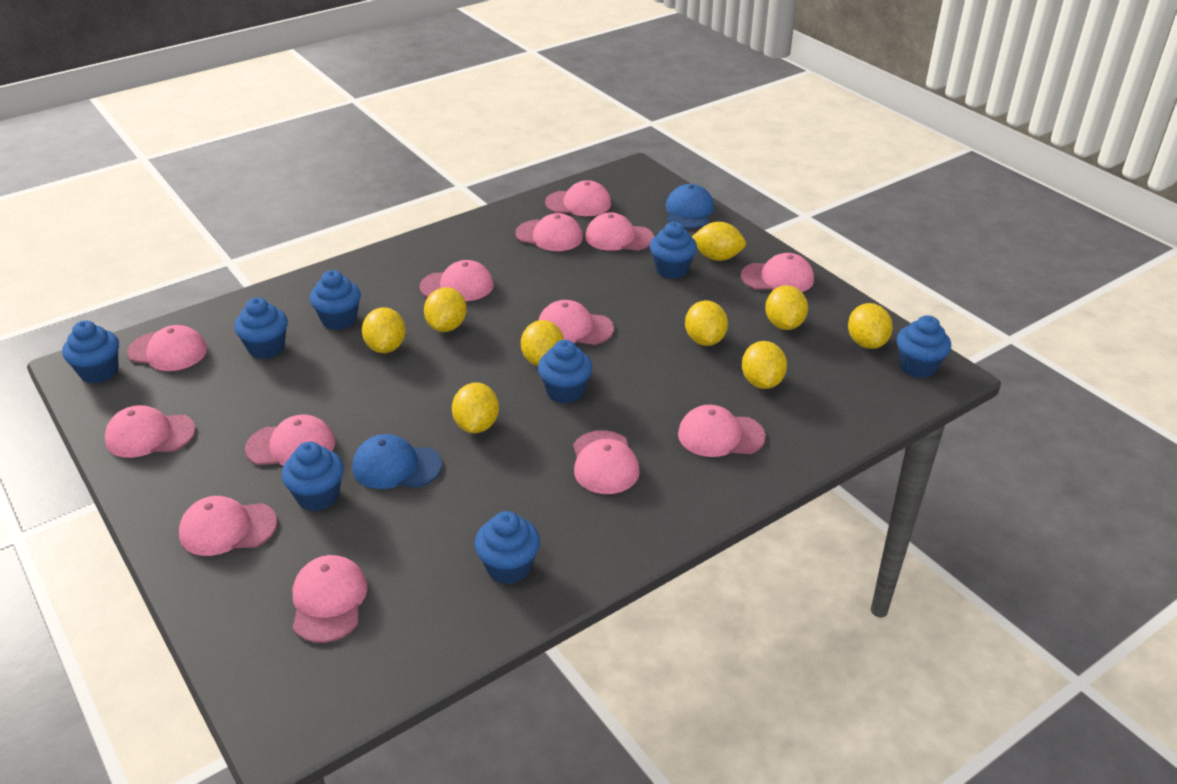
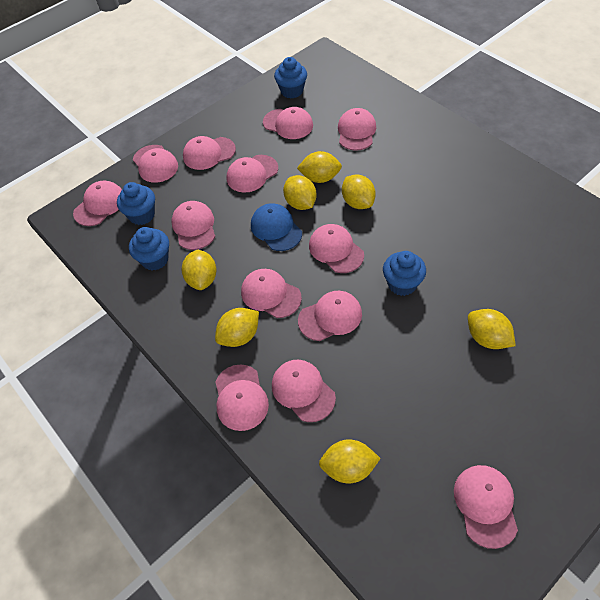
blue cap: 2 -> 1
blue cupcake: 8 -> 4
yellow lemon: 9 -> 7

